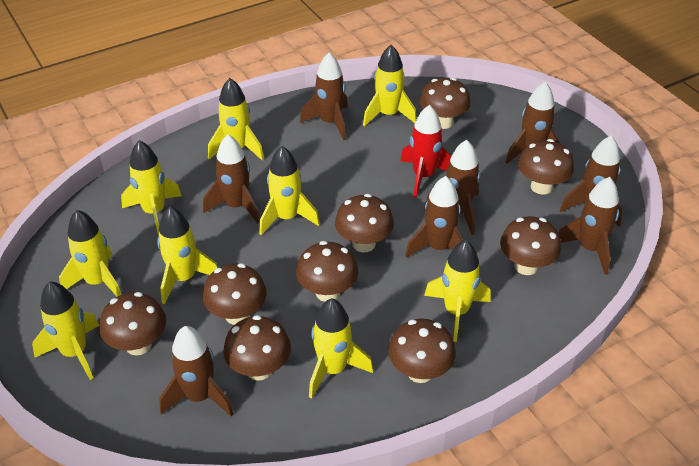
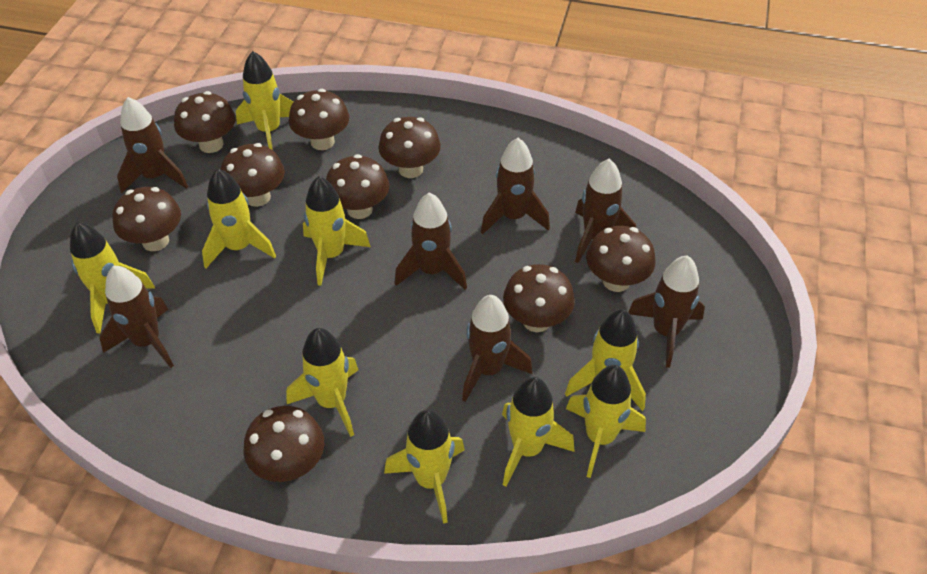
brown rocket: 8 -> 7
red rocket: 1 -> 0

